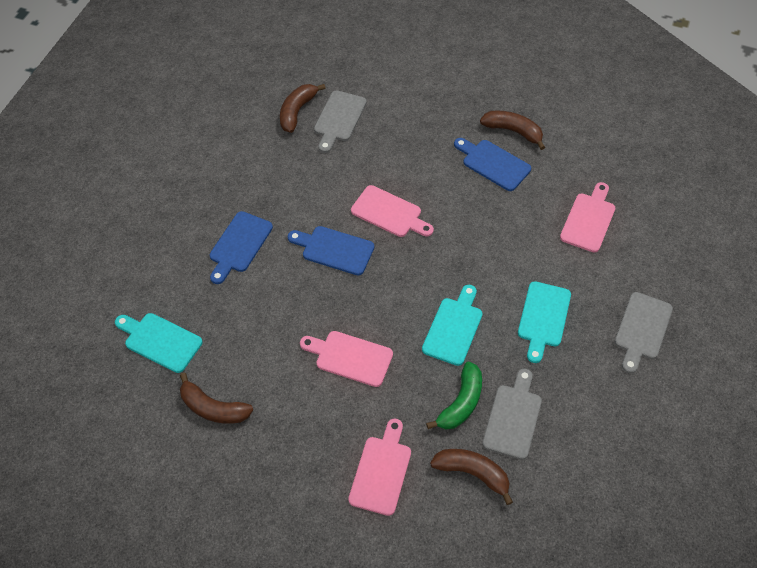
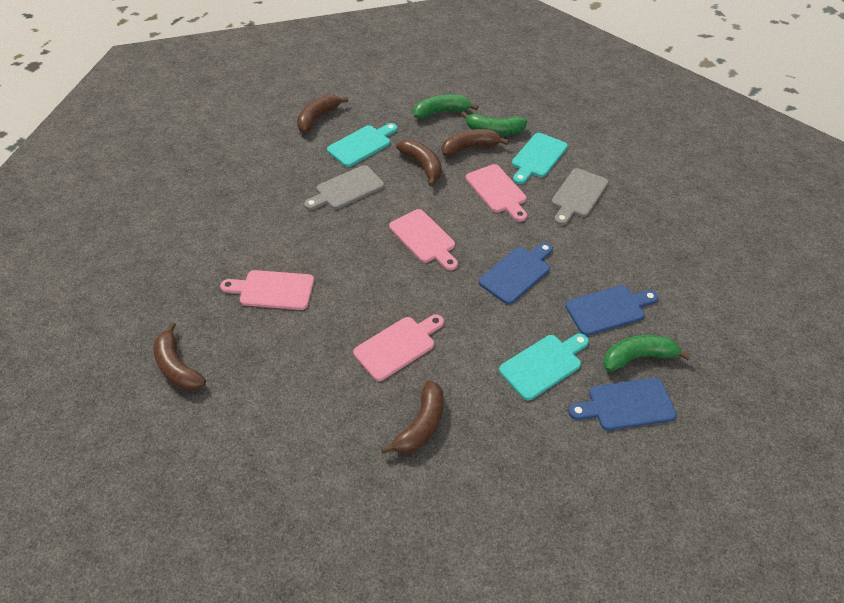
brown banana: 4 -> 5
green banana: 1 -> 3
grey cutting board: 3 -> 2

